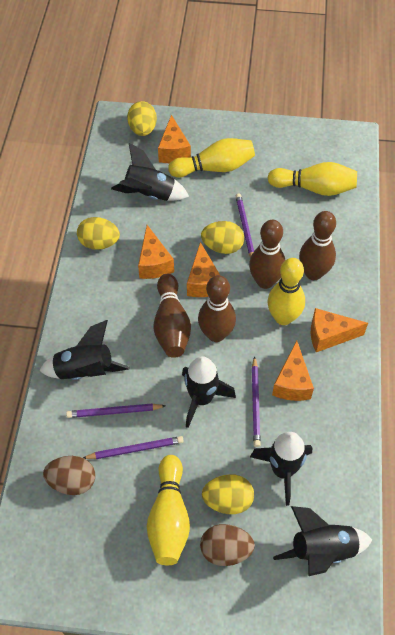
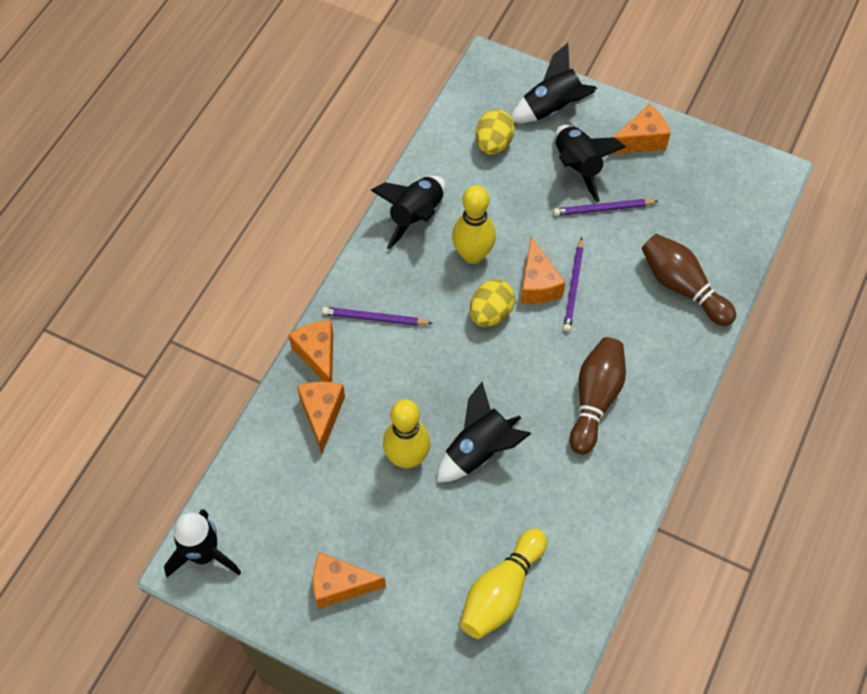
brown bowling pin: 4 -> 2
brown egg: 2 -> 0
purple pencil: 4 -> 3
yellow bowling pin: 4 -> 3
yellow egg: 4 -> 2

